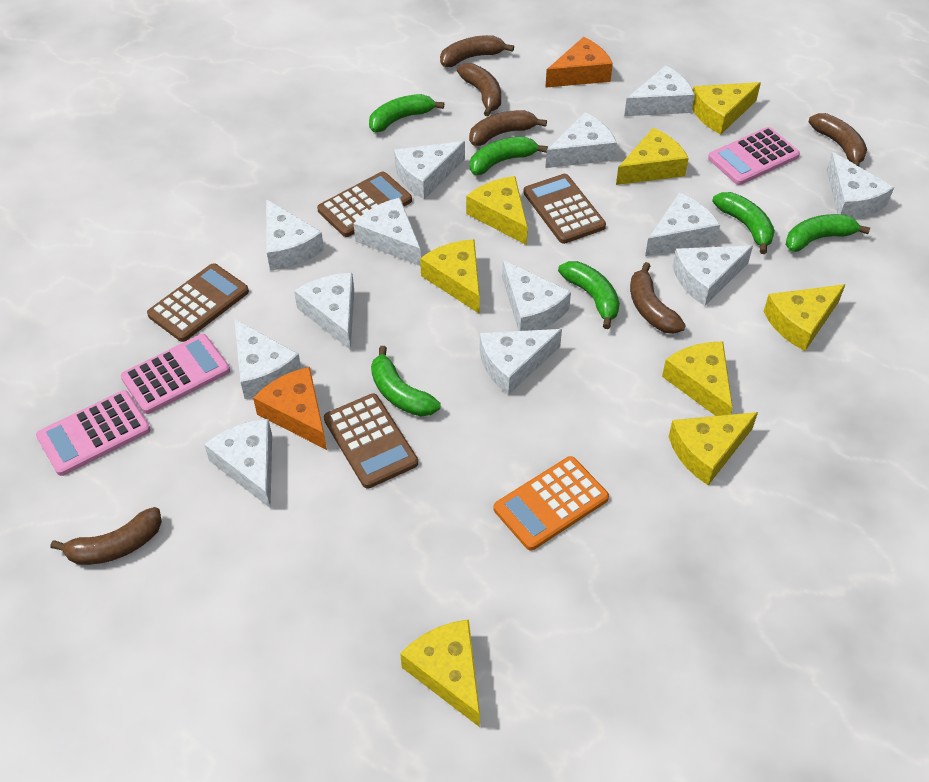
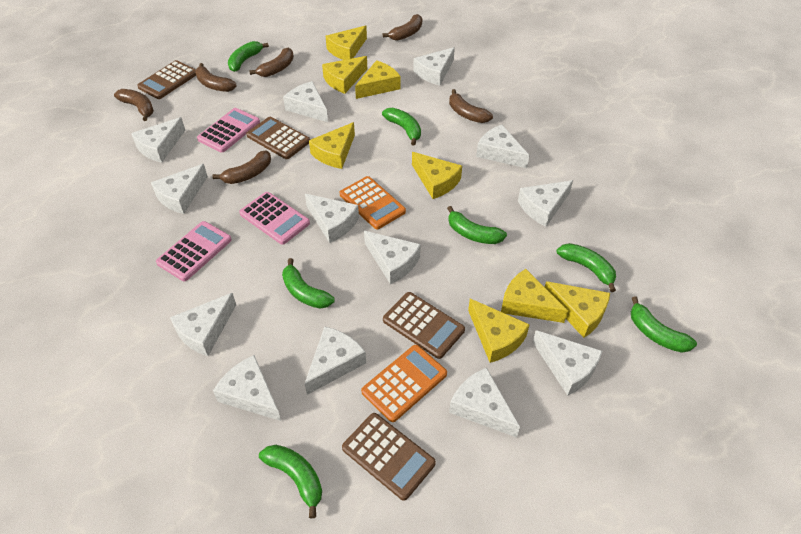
green banana: 6 -> 7
orange calculator: 1 -> 2
orange cheese: 2 -> 0

